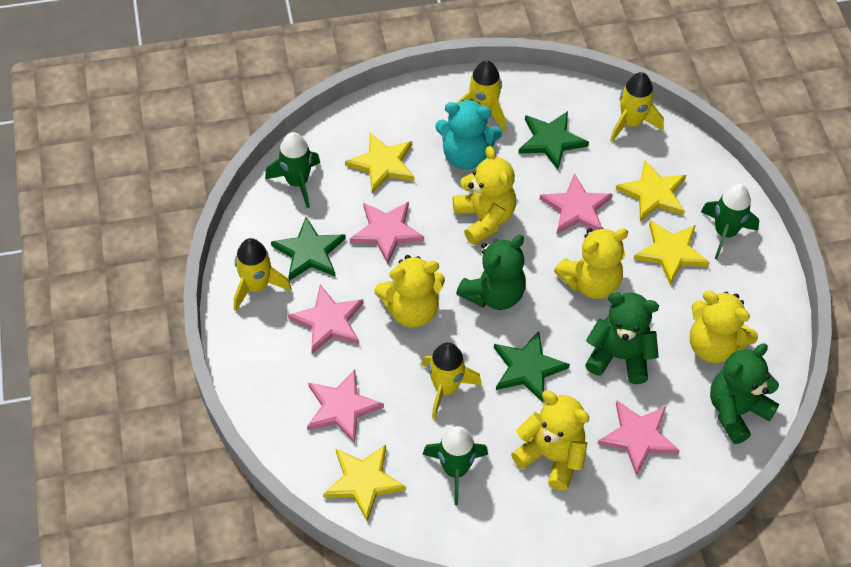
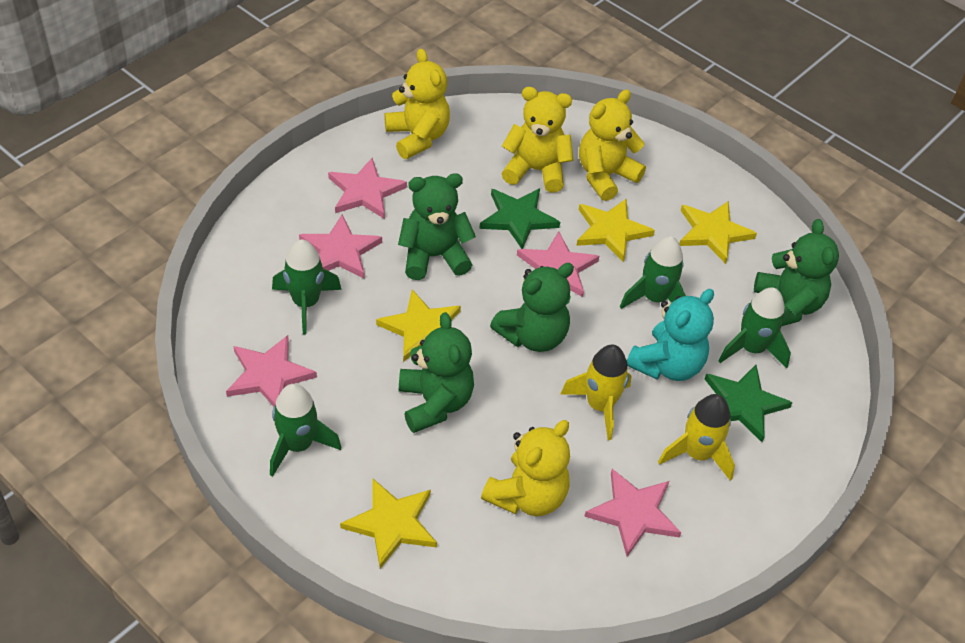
green rocket: 3 -> 4
green star: 3 -> 2
green teddy bear: 3 -> 4
yellow rocket: 4 -> 2
yellow teddy bear: 5 -> 4

